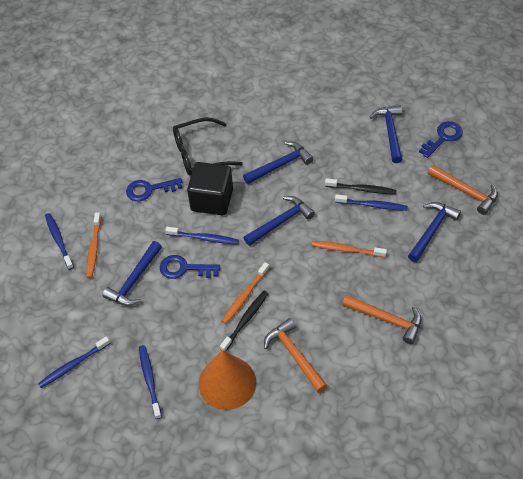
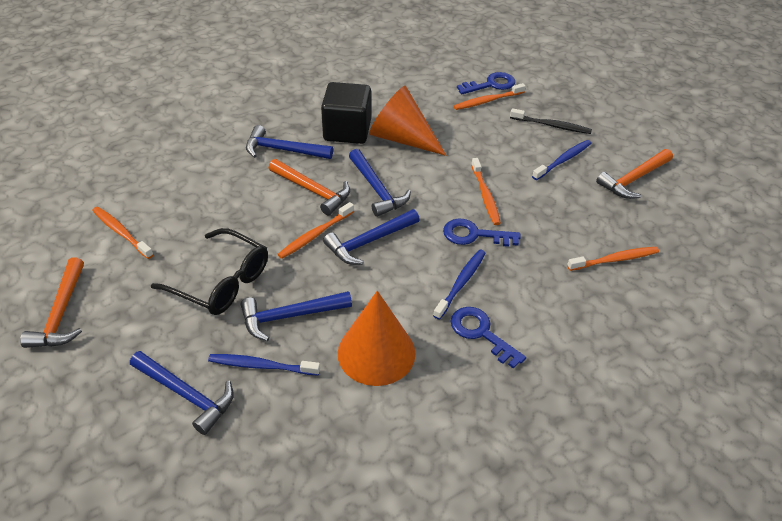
black toothbrush: 2 -> 1
blue toothbrush: 5 -> 3
orange cone: 1 -> 2
orange toothbrush: 3 -> 5

